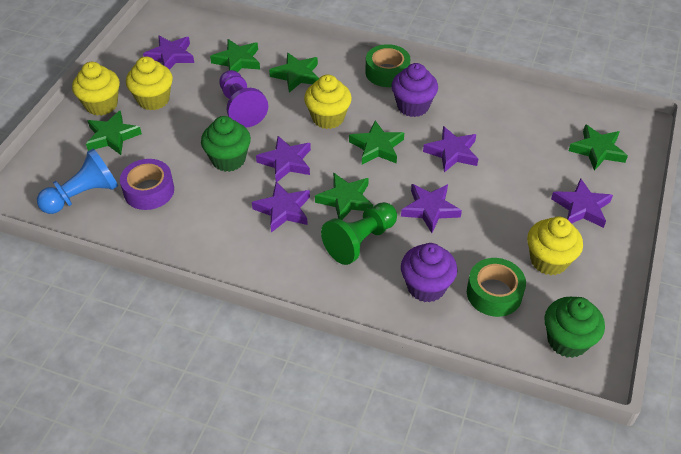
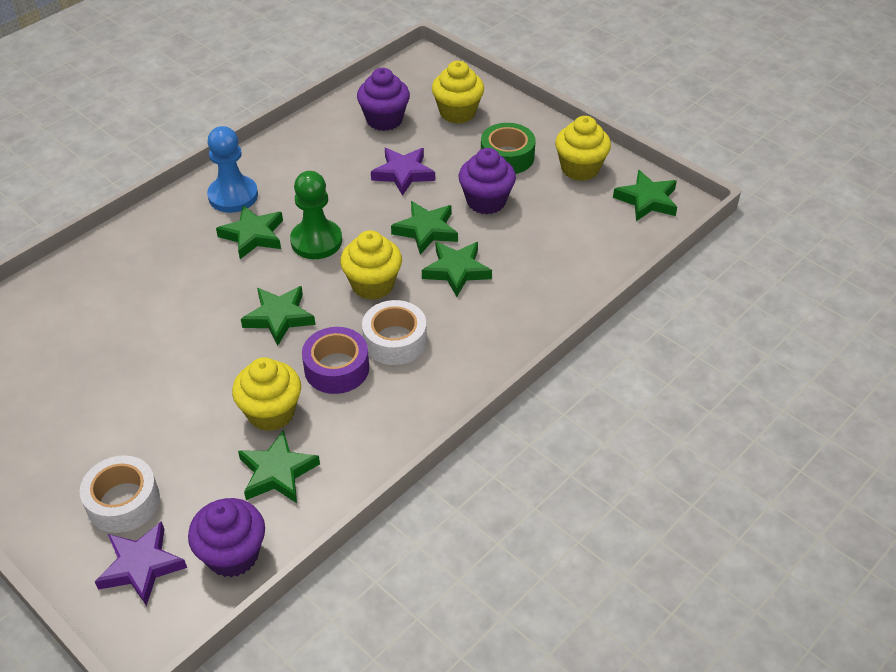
green cupcake: 2 -> 0
green tape: 2 -> 1
purple cupcake: 2 -> 3
purple pawn: 1 -> 0
purple star: 6 -> 2
white tape: 0 -> 2

